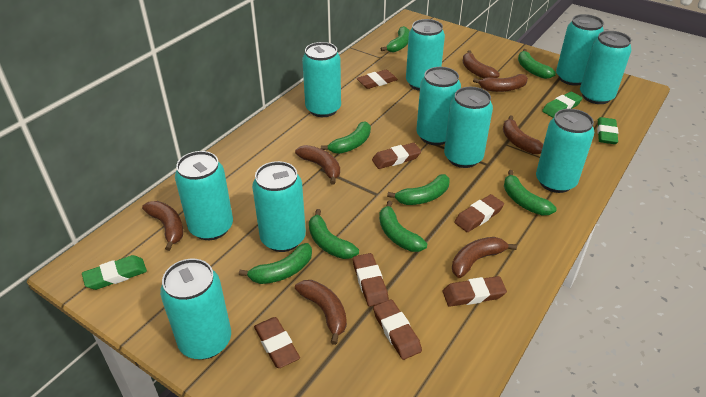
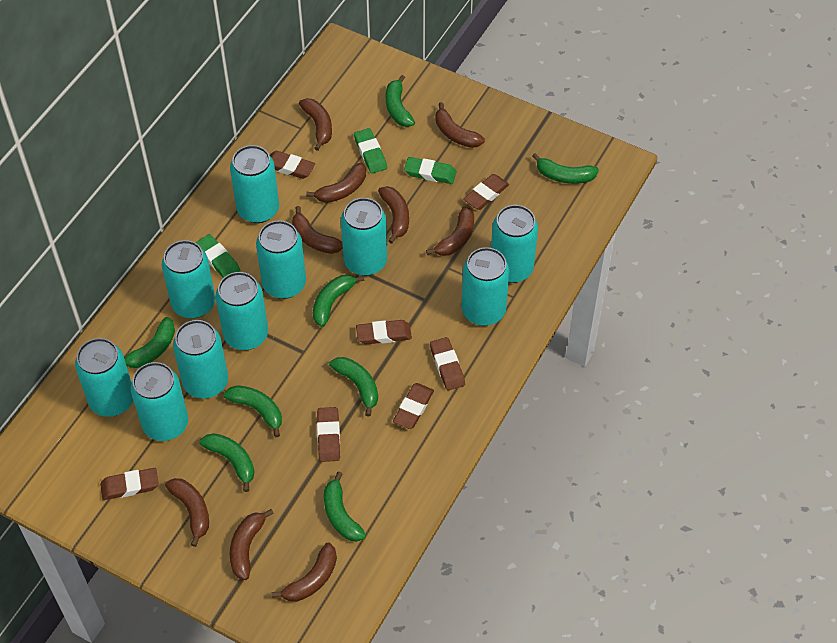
brown banana: 7 -> 9

